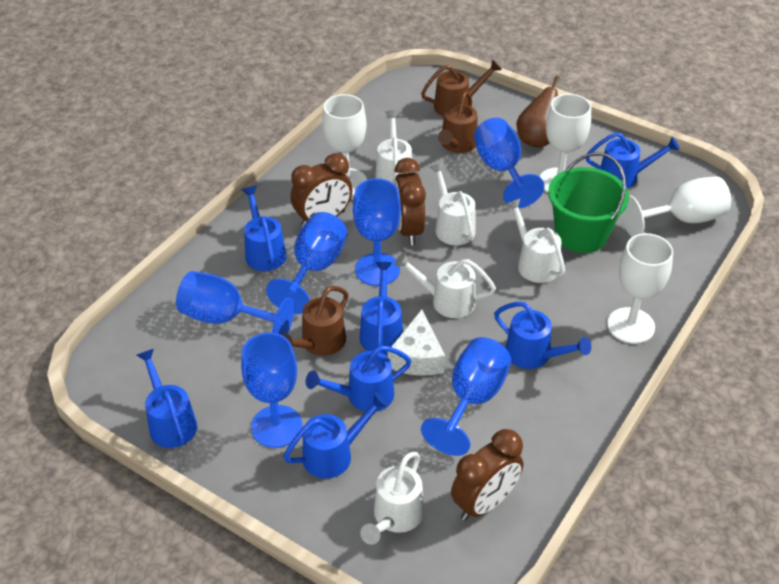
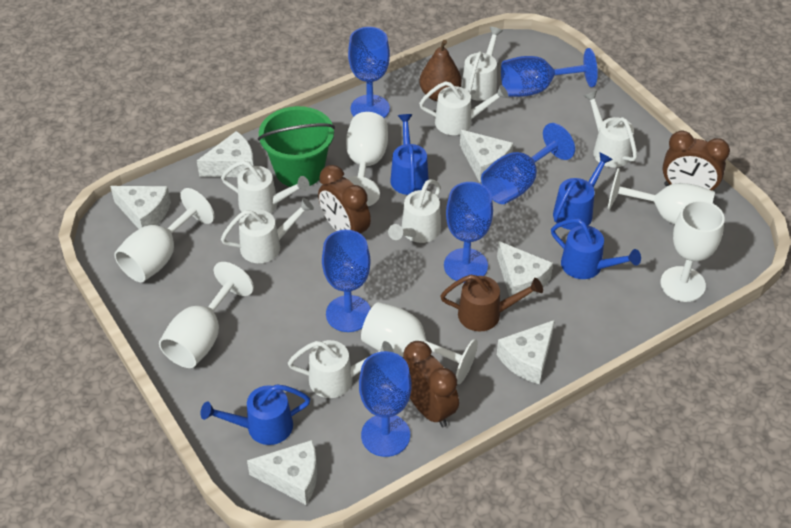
blue watering can: 7 -> 4
brown watering can: 3 -> 1
white cheese: 1 -> 6
white goblet: 4 -> 6
white watering can: 5 -> 7

